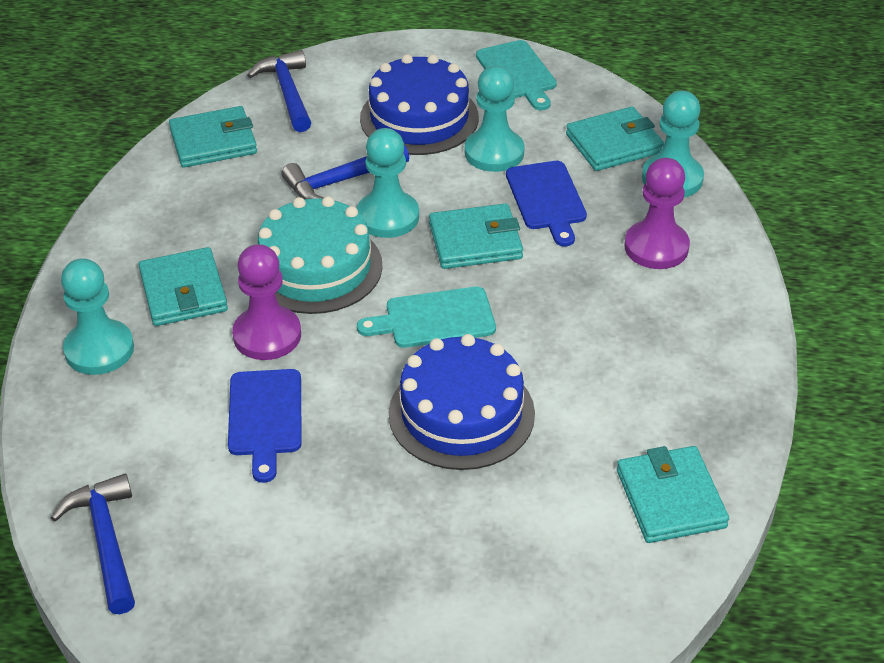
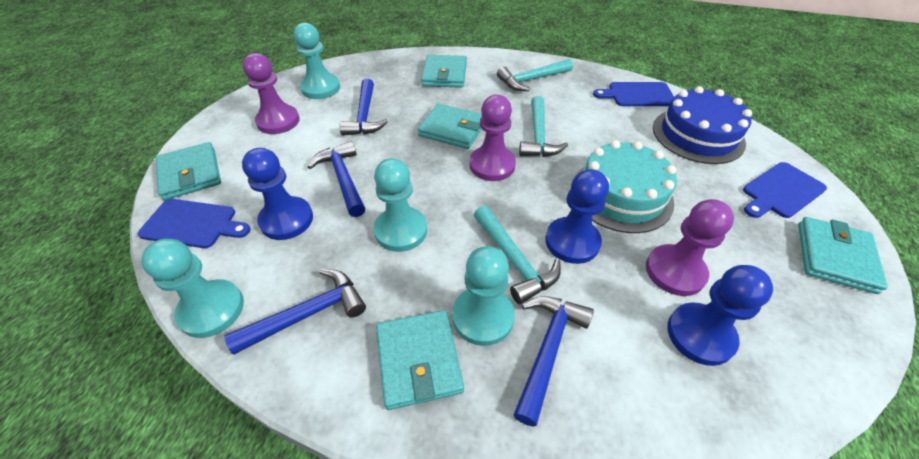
blue cake: 2 -> 1
blue cutting board: 2 -> 3
blue hammer: 3 -> 4
blue pawn: 0 -> 3
purple pawn: 2 -> 3
turquoise cutting board: 2 -> 0
turquoise hammer: 0 -> 3

